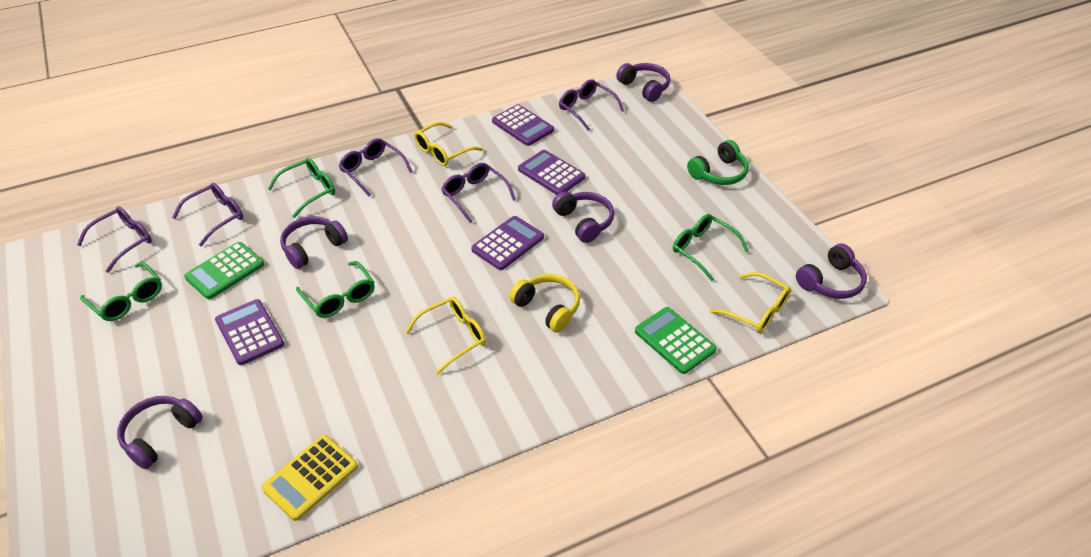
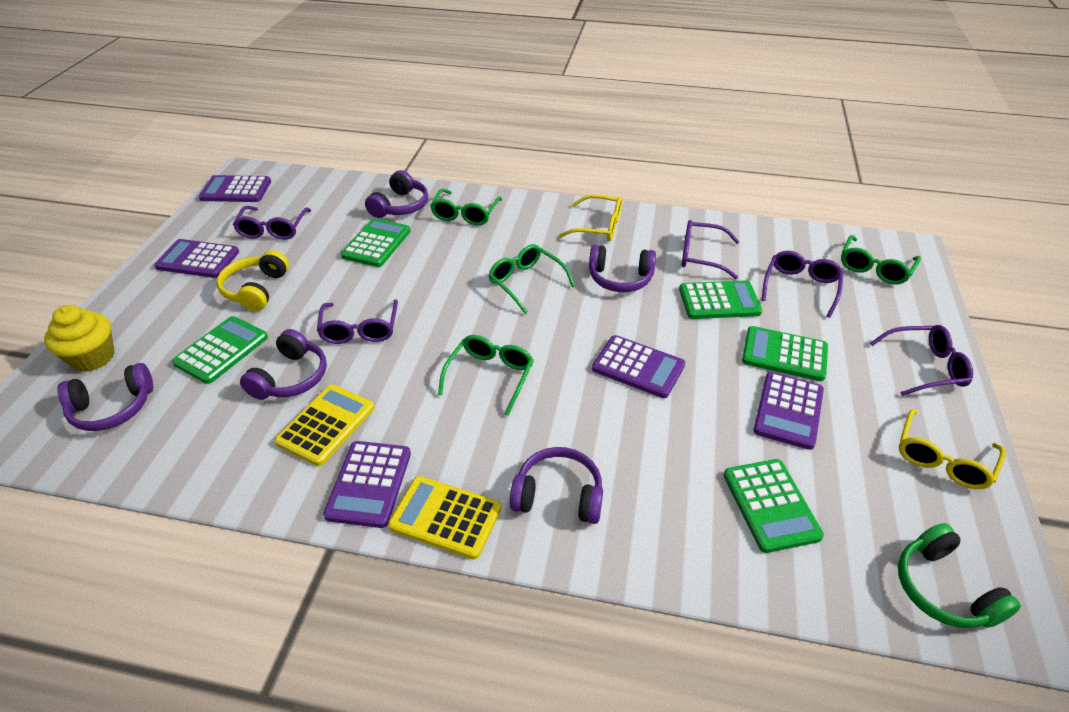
green calculator: 2 -> 5
purple calculator: 4 -> 5
yellow calculator: 1 -> 2
yellow cupcake: 0 -> 1
yellow glasses: 3 -> 2

